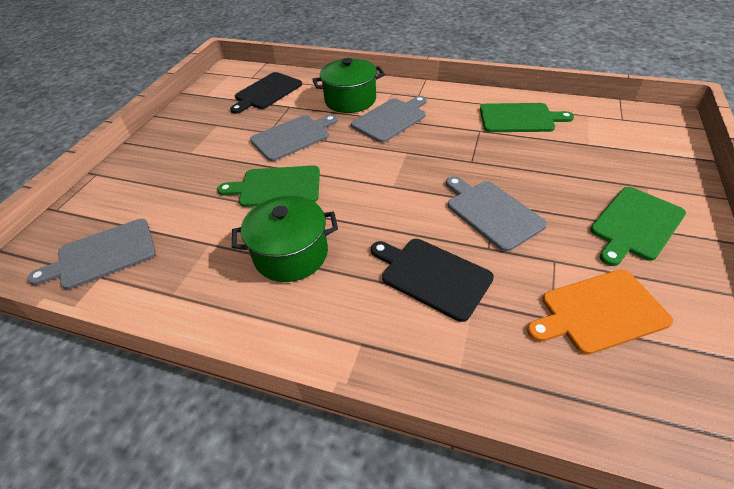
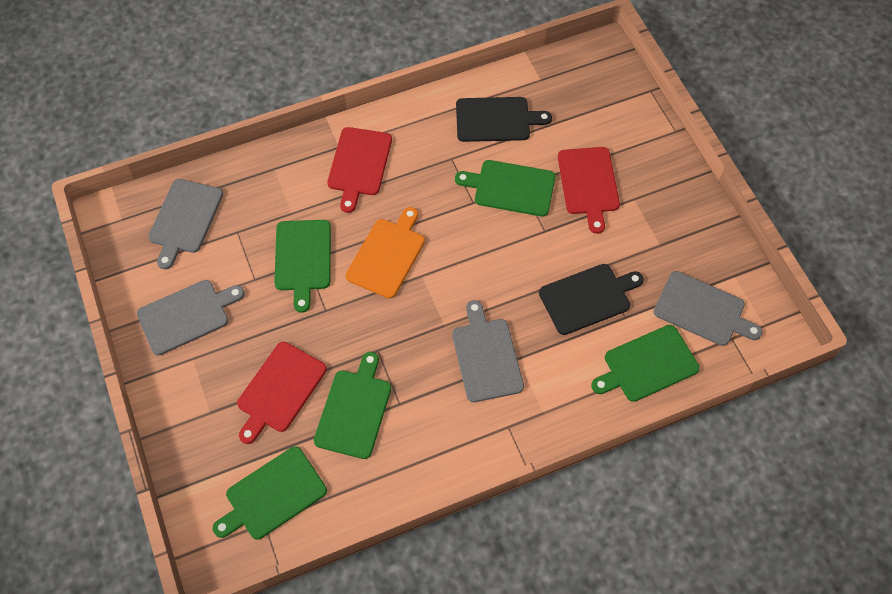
green cutting board: 3 -> 5
green pot: 2 -> 0
red cutting board: 0 -> 3

